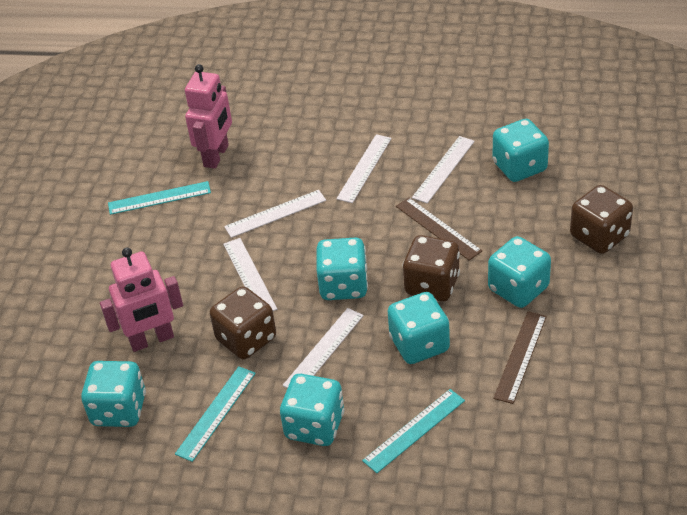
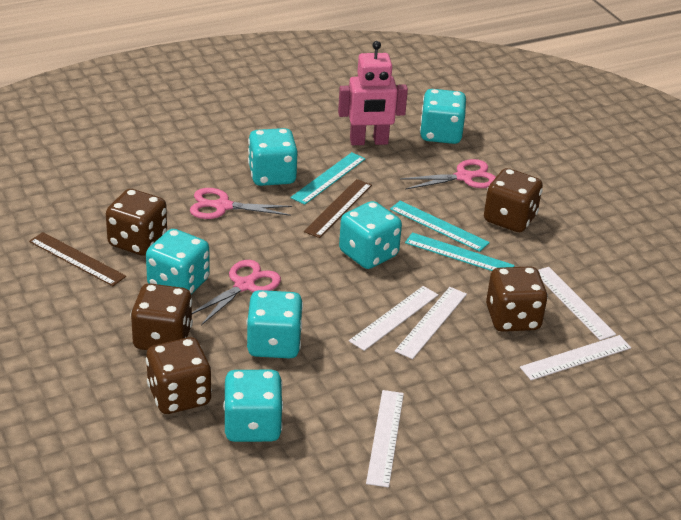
brown dice: 3 -> 5
pink robot: 2 -> 1
pink scissors: 0 -> 3

